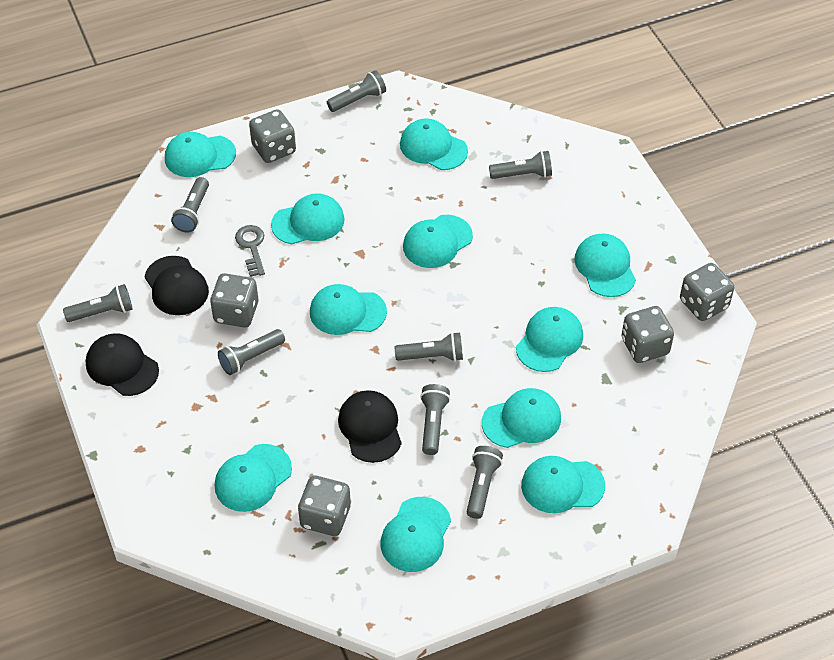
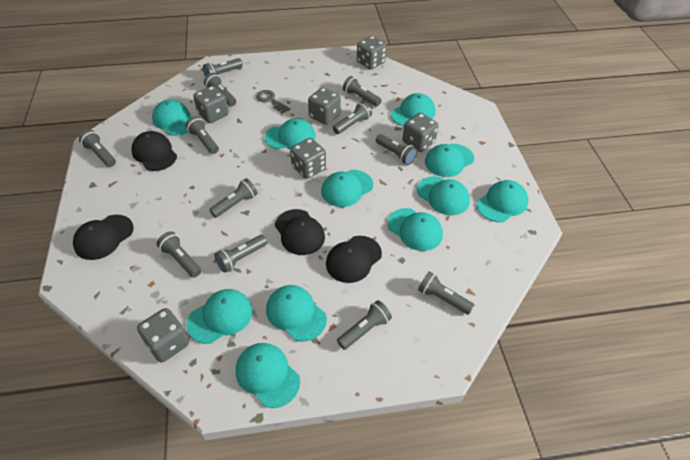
black cap: 3 -> 4
grey dice: 5 -> 6
grey flashlight: 8 -> 12

